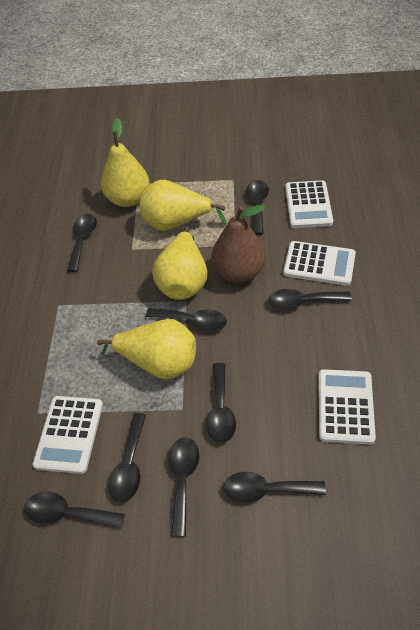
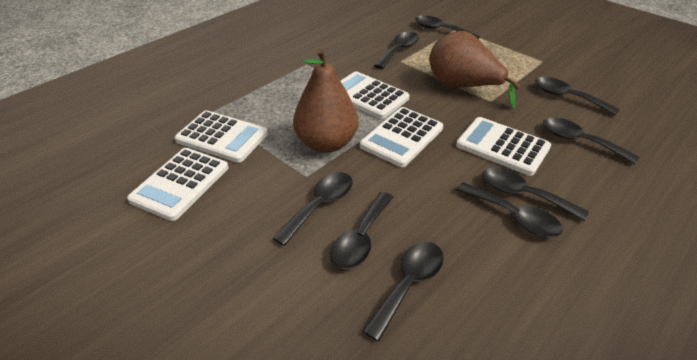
brown pear: 1 -> 2
white calculator: 4 -> 5
yellow pear: 4 -> 0

